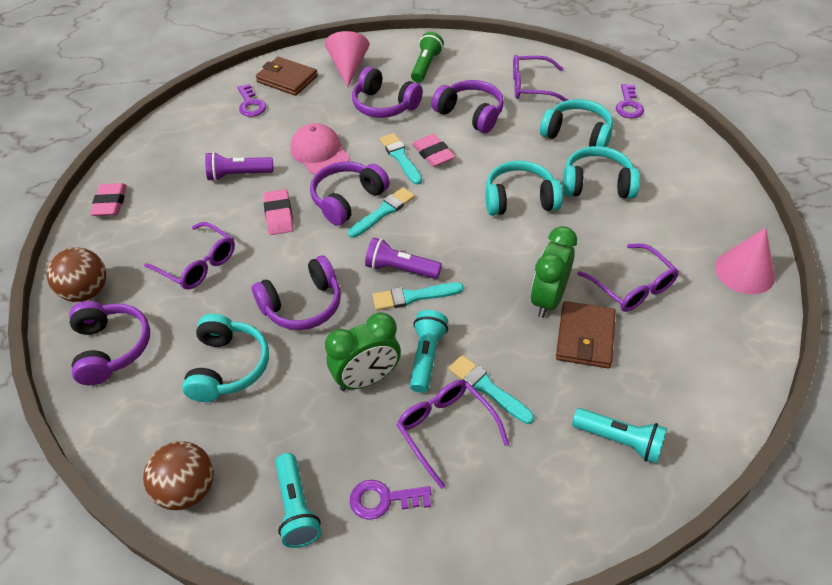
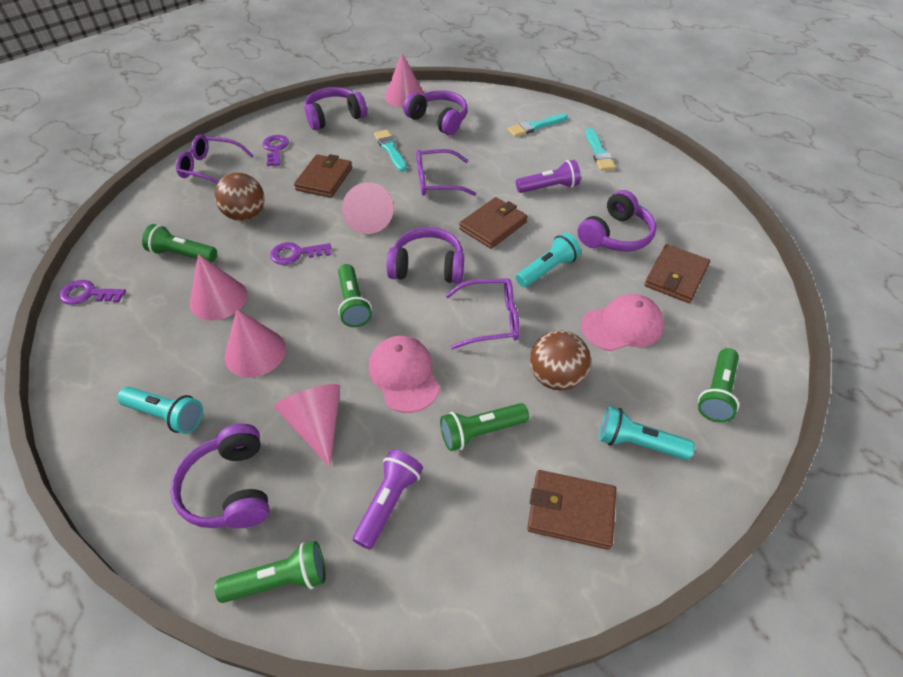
brown wallet: 2 -> 4
green clock: 2 -> 0
green flashlight: 1 -> 5
pink cap: 1 -> 2
pink cone: 2 -> 5
pink eraser: 3 -> 0
purple glasses: 4 -> 3
turquoise brush: 4 -> 3
turquoise headphones: 4 -> 0

